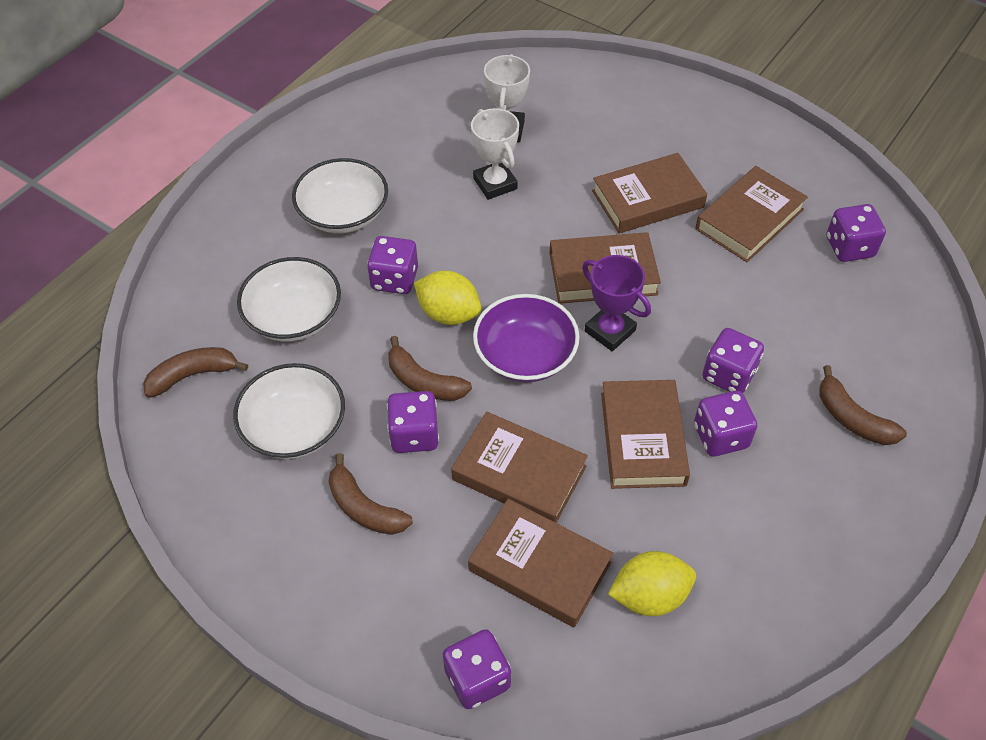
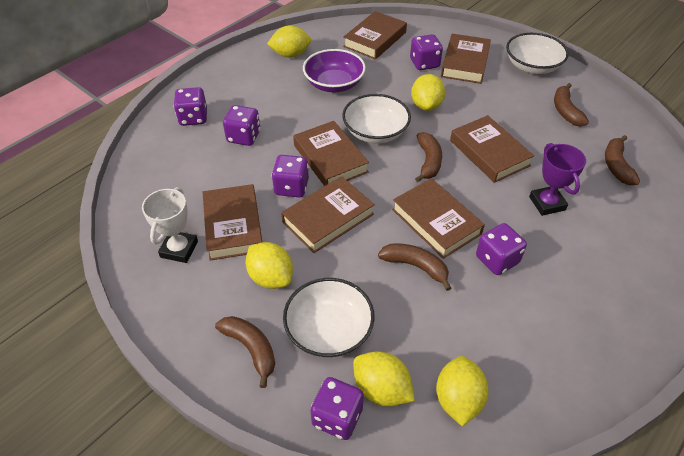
brown banana: 4 -> 5
brown book: 6 -> 7
white trophy: 2 -> 1
yellow lemon: 2 -> 5

